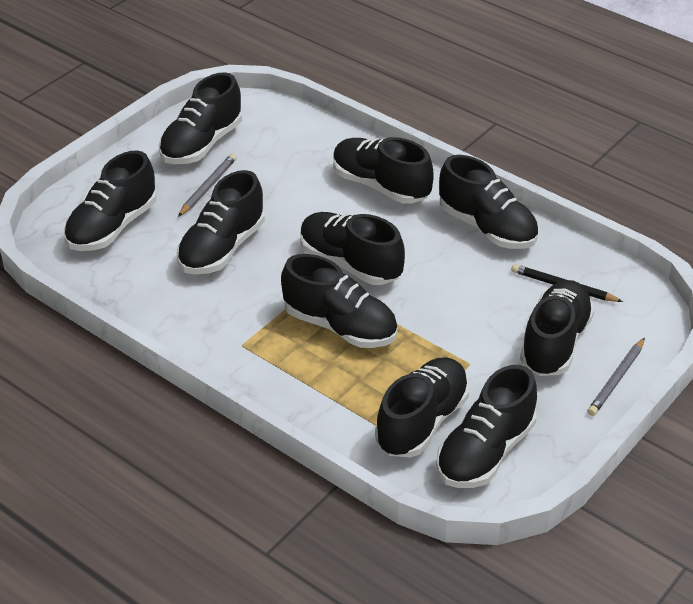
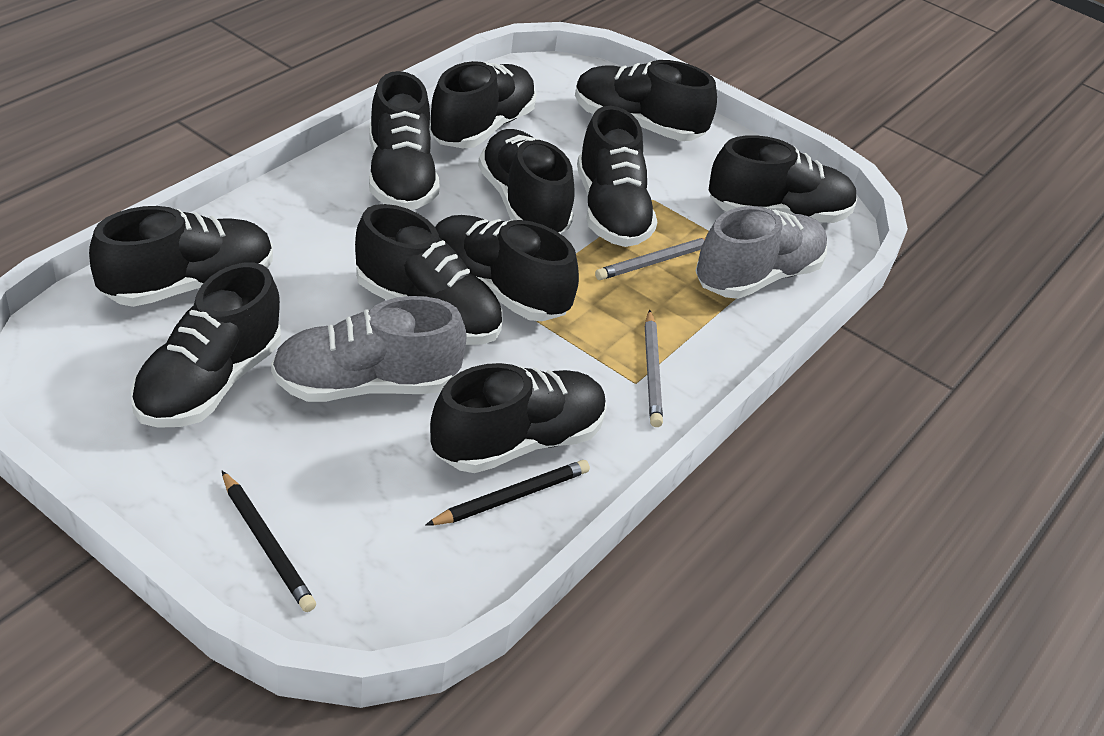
black pencil: 1 -> 2
black shoe: 10 -> 11
grey shoe: 0 -> 2

